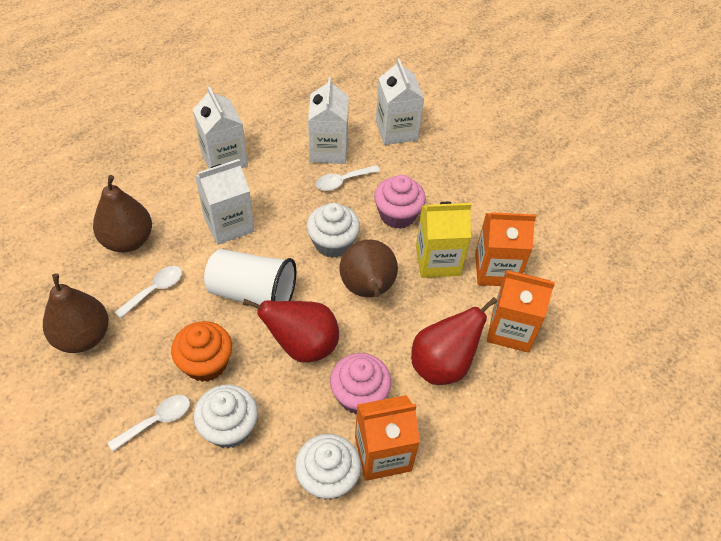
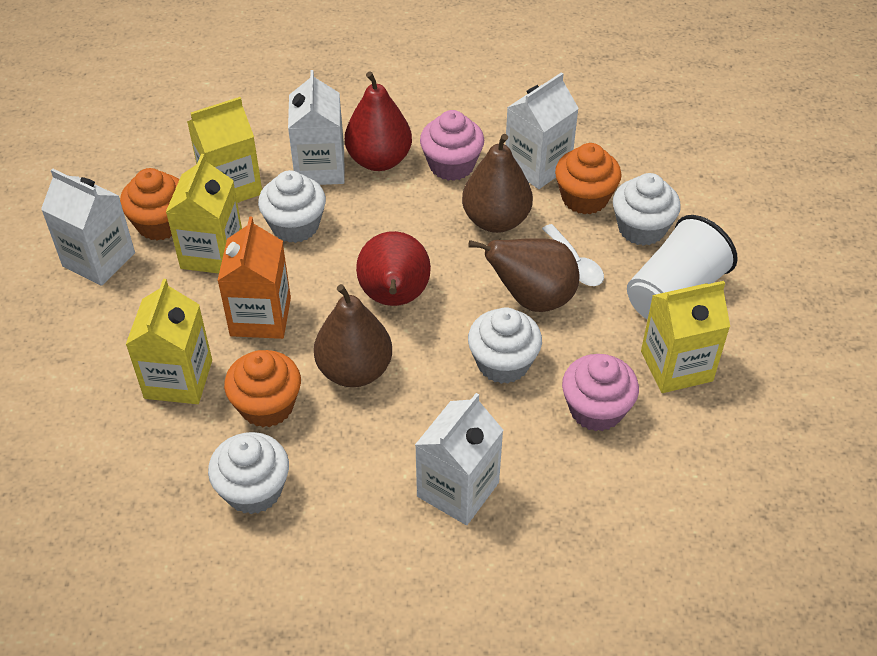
orange carton: 3 -> 1
orange cupcake: 1 -> 3
white cupcake: 3 -> 4
white spoon: 3 -> 1
yellow carton: 1 -> 4

